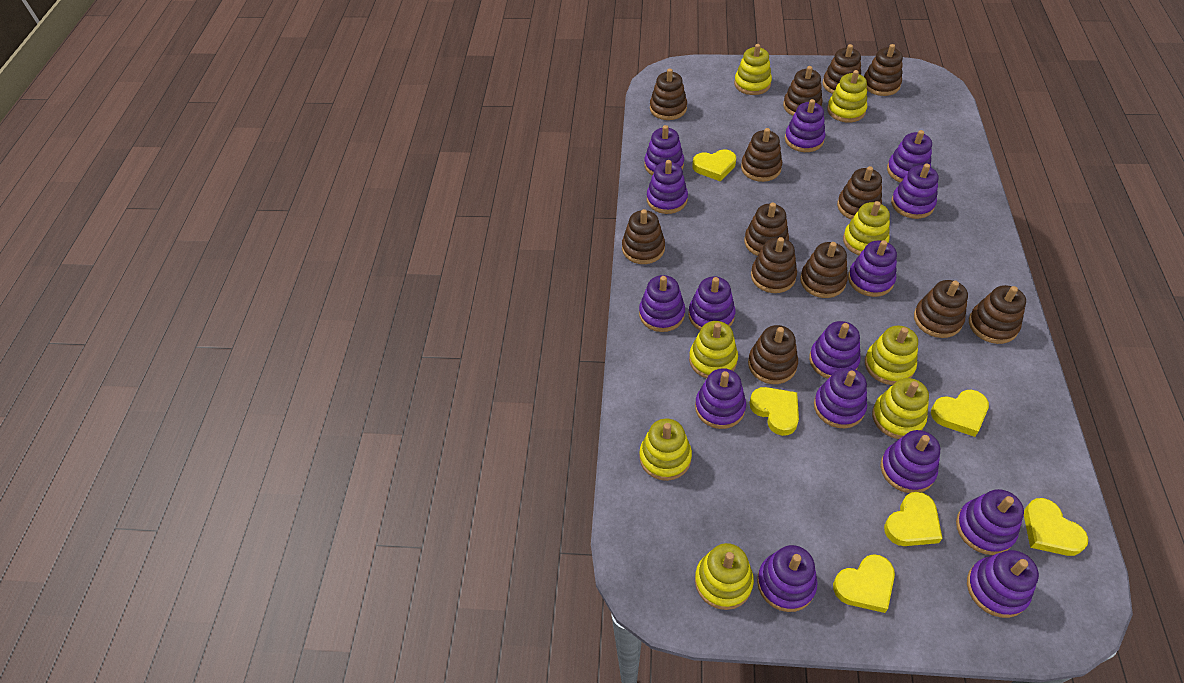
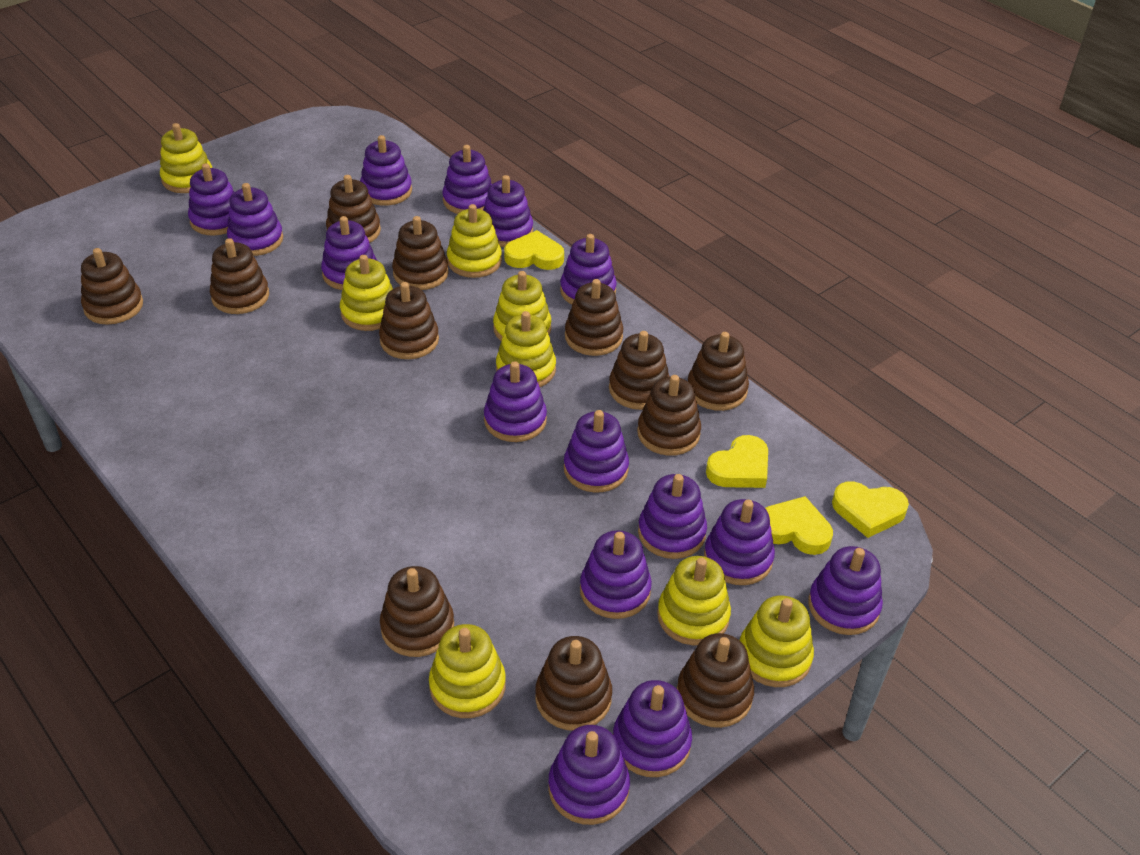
brown stacking toy: 13 -> 12
yellow heart: 6 -> 4

